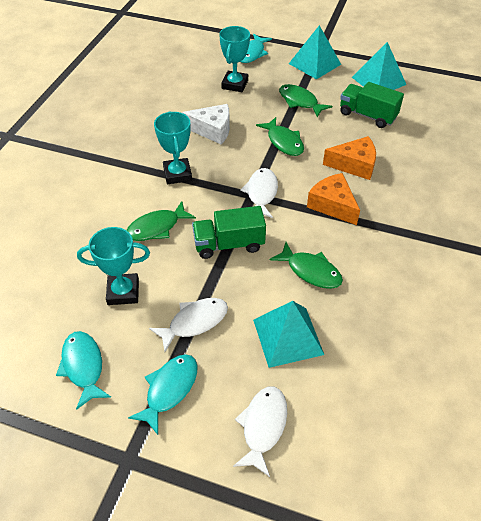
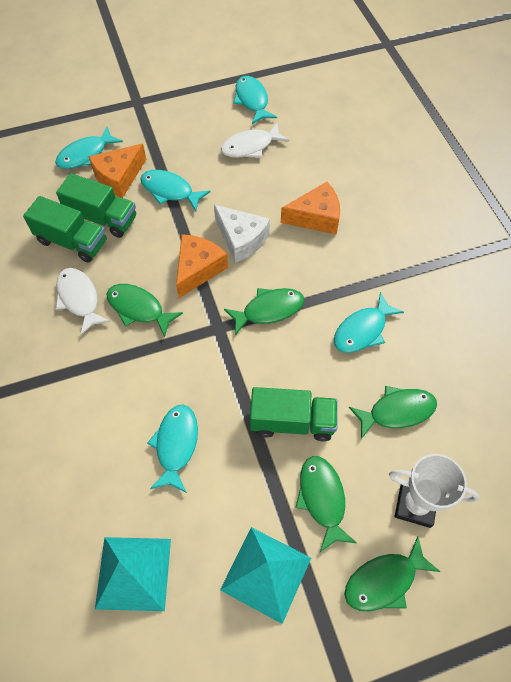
green fish: 4 -> 5
green truck: 2 -> 3
orange cheese: 2 -> 3
turquoise fish: 3 -> 5
turquoise pyramid: 3 -> 2
turquoise trophy: 3 -> 0
white fish: 3 -> 2
white trophy: 0 -> 1

